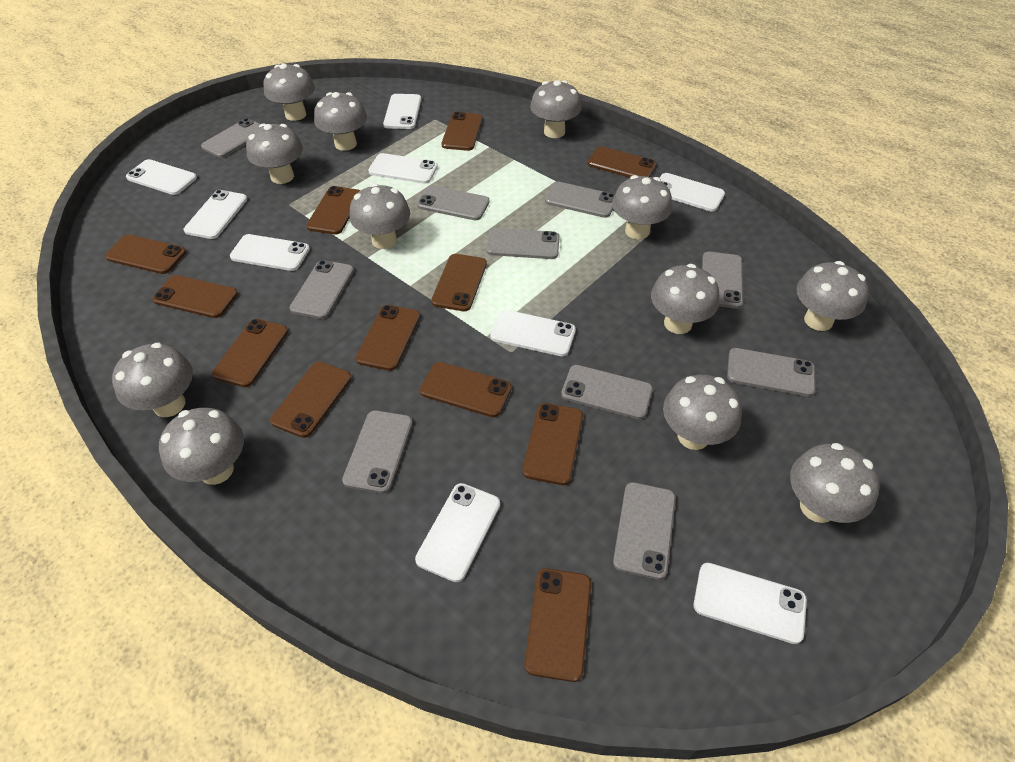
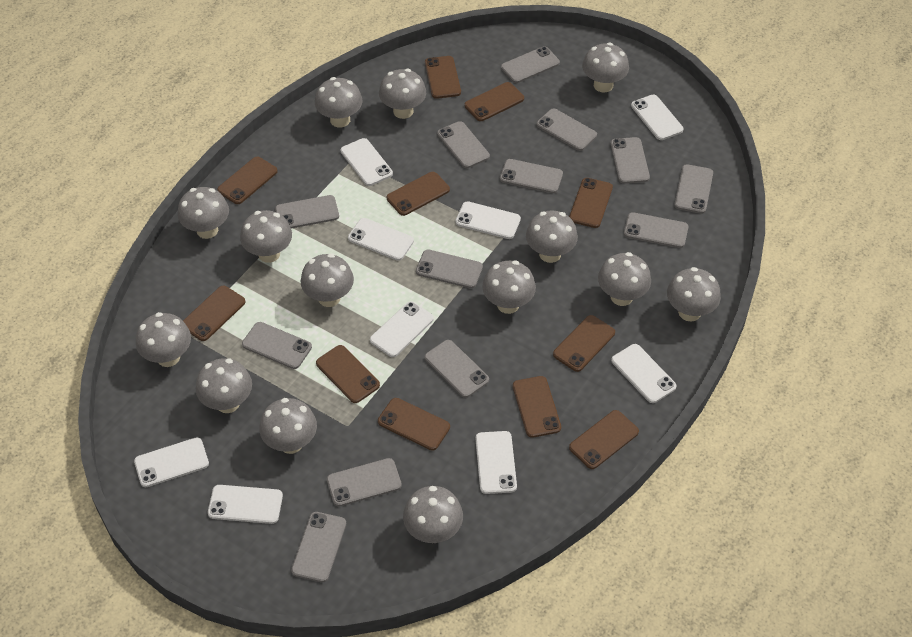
brown phone: 12 -> 11
grey mushroom: 12 -> 14
grey phone: 10 -> 13

